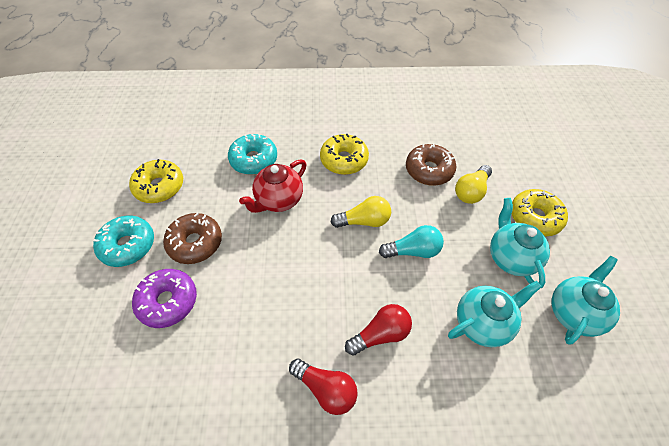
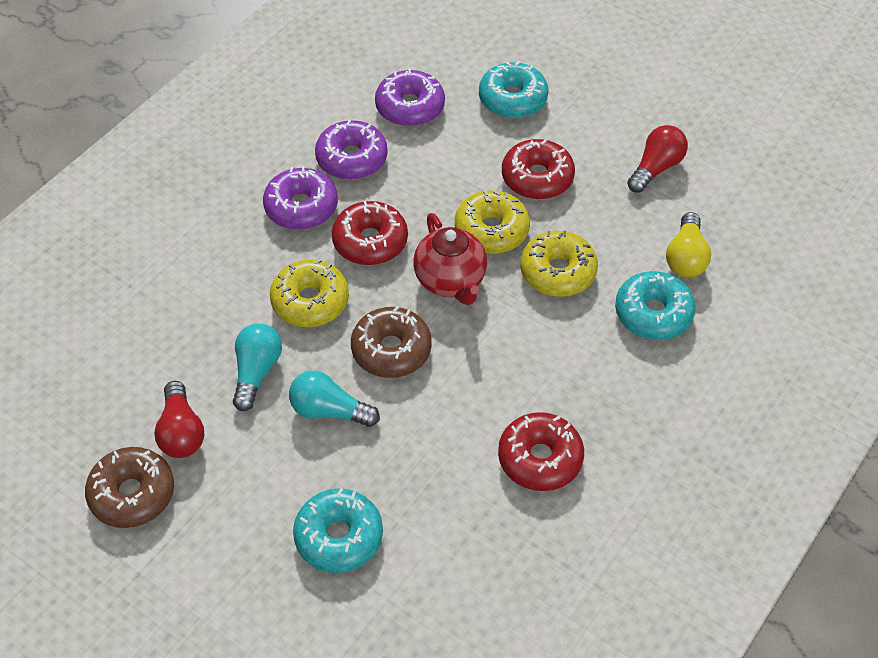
purple donut: 1 -> 3
red donut: 0 -> 3
turquoise donut: 2 -> 3
turquoise light bulb: 1 -> 2
turquoise teapot: 3 -> 0
yellow light bulb: 2 -> 1

